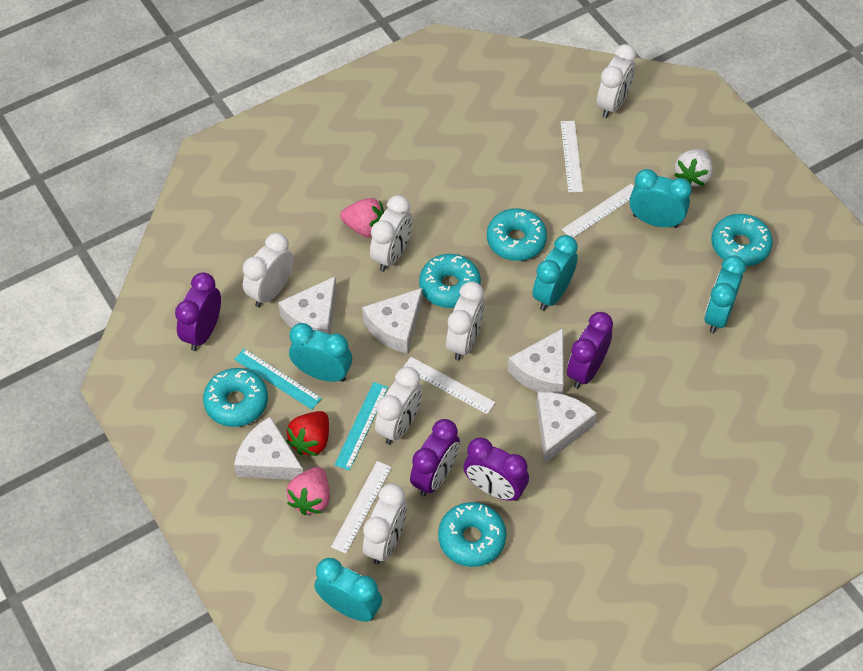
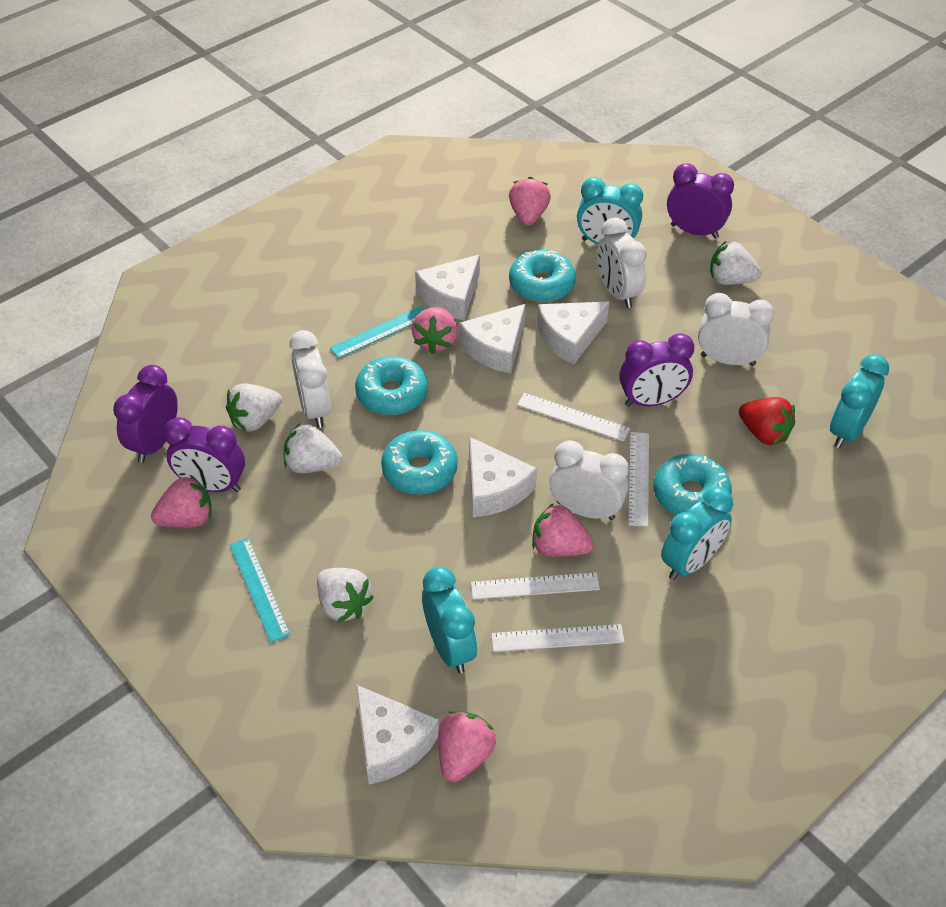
pink strawberry: 2 -> 5
turquoise clock: 5 -> 4
turquoise donut: 5 -> 4
white clock: 6 -> 4
white strawberry: 1 -> 4

